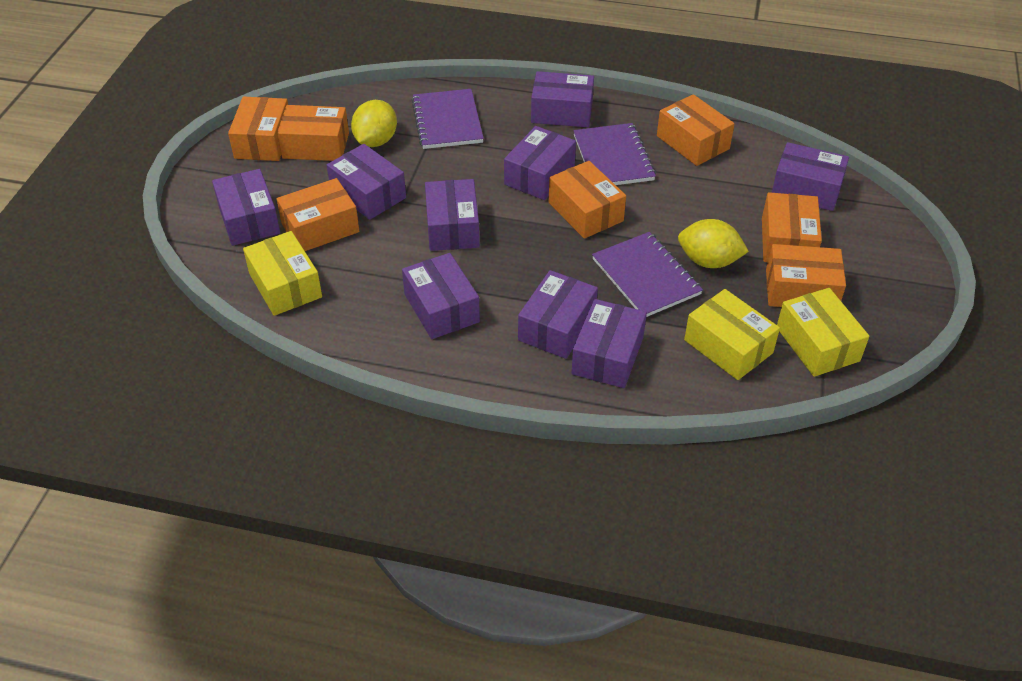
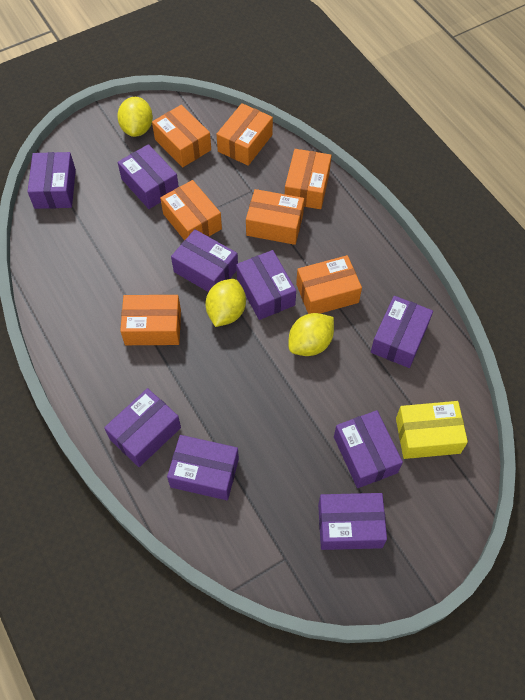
purple notebook: 3 -> 0
yellow box: 3 -> 1
yellow lemon: 2 -> 3

